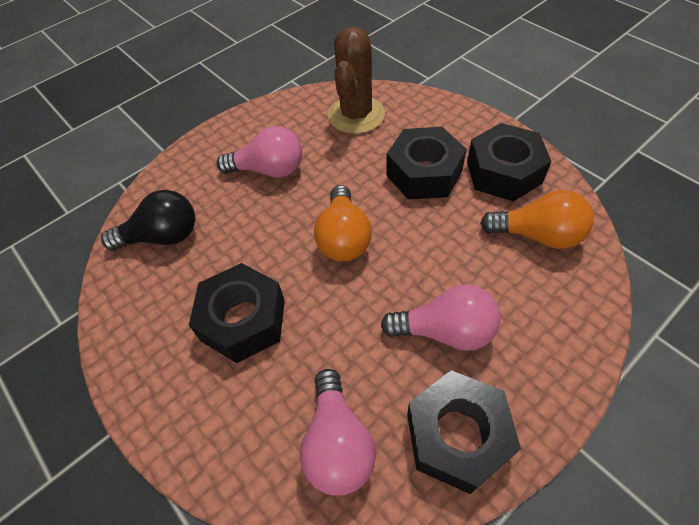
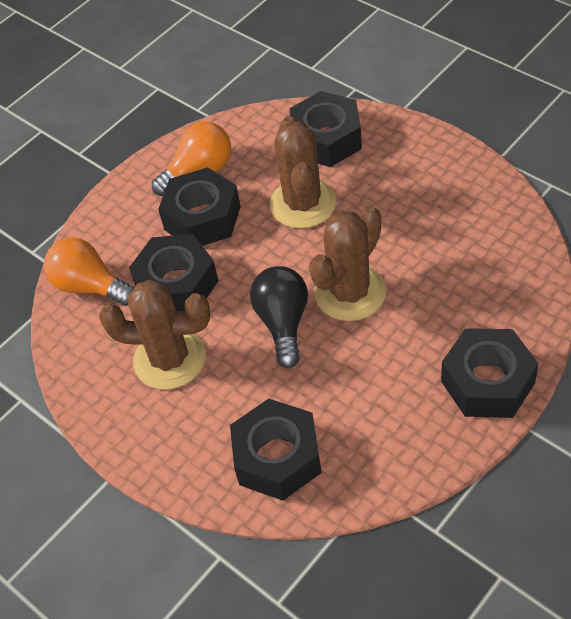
black nut: 4 -> 5
brown cactus: 1 -> 3
pink light bulb: 3 -> 0

